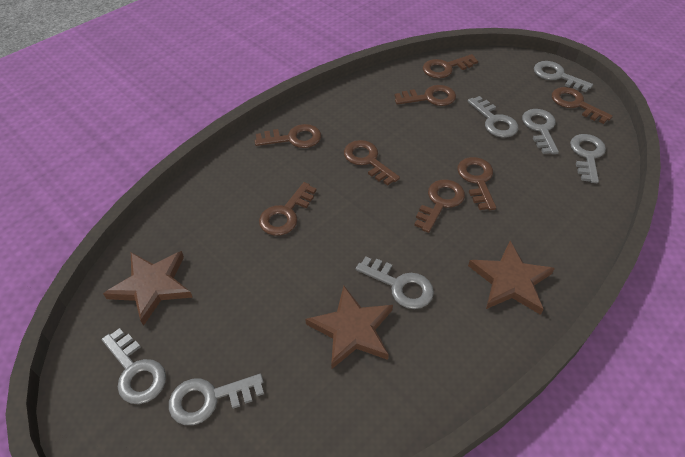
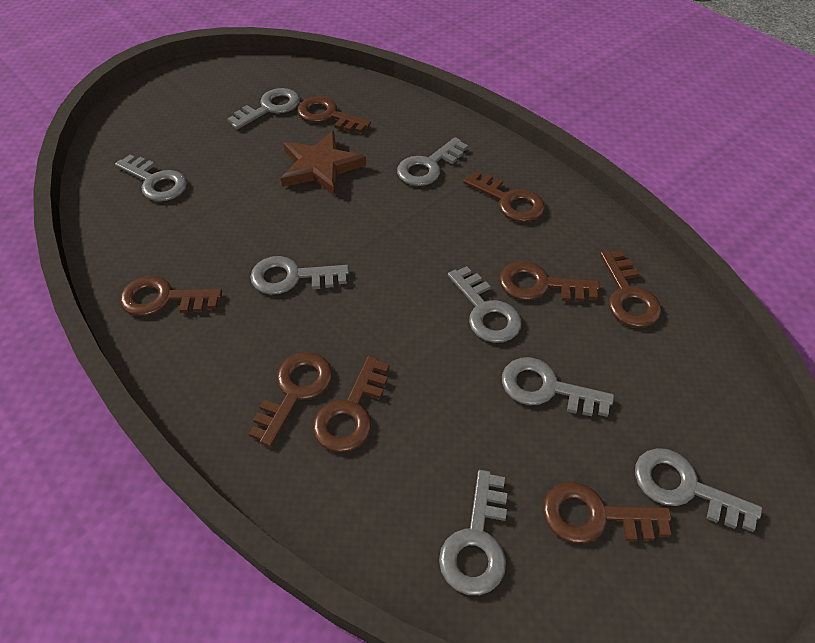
brown star: 3 -> 1
grey key: 7 -> 8

